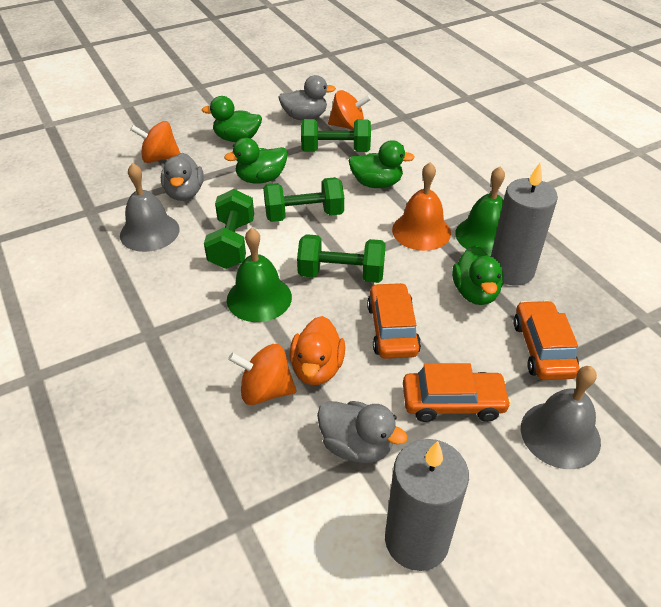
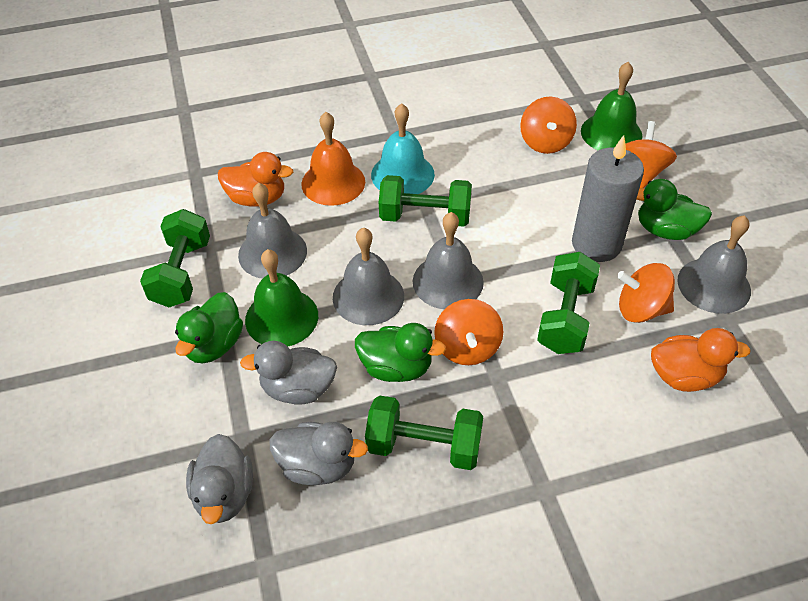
green duck: 4 -> 3
grey bell: 2 -> 4
grey candle: 2 -> 1
orange car: 3 -> 0
orange duck: 1 -> 2
orange spinning top: 3 -> 4
turquoise bell: 0 -> 1

